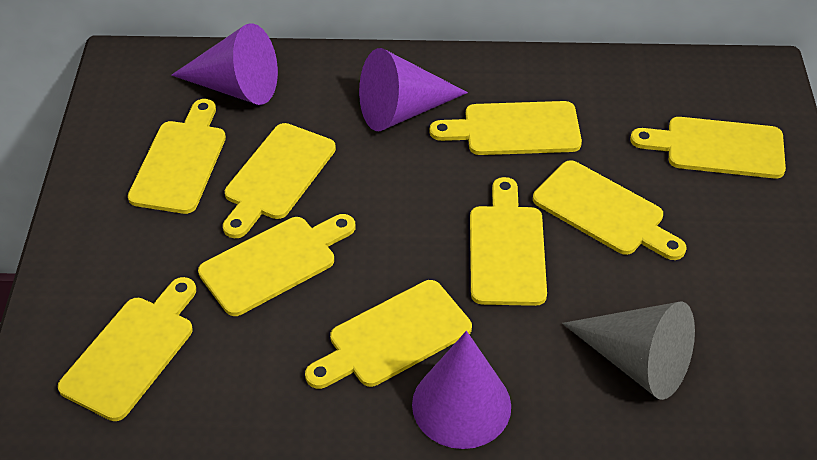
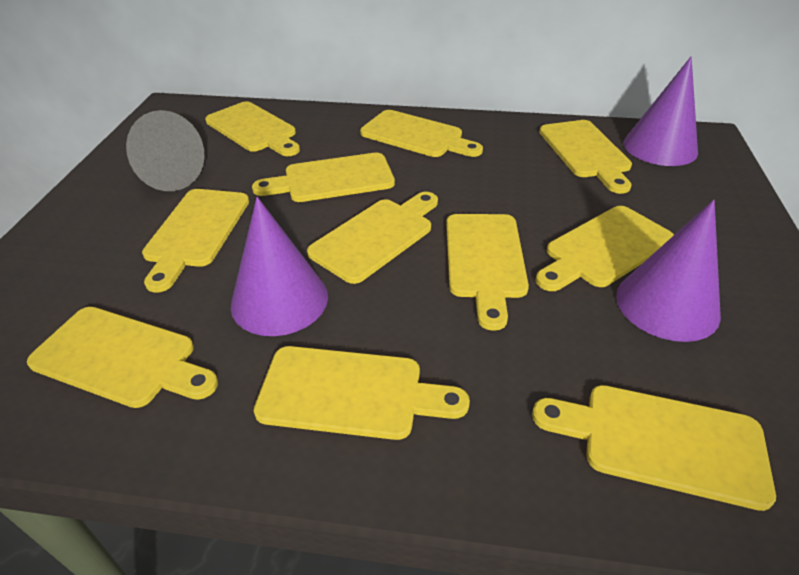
yellow cutting board: 9 -> 11

